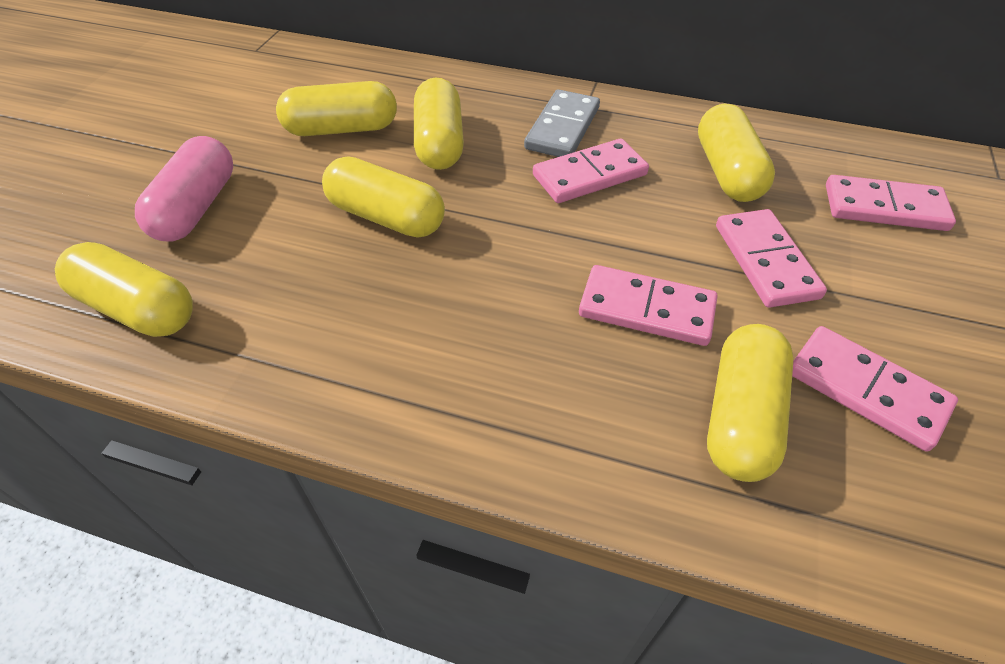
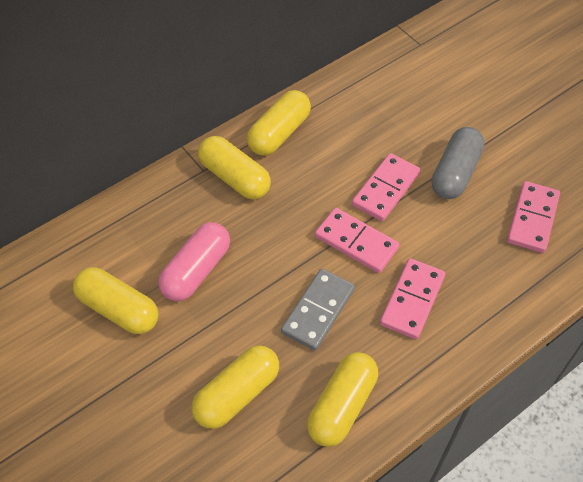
grey capsule: 0 -> 1
pink domino: 5 -> 4
yellow capsule: 6 -> 5

